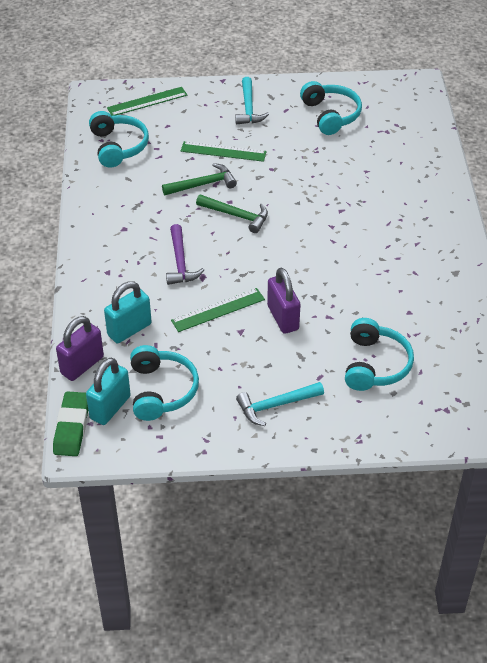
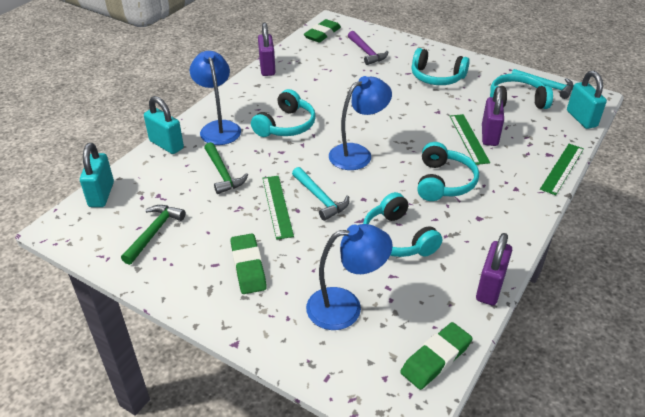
blue lamp: 0 -> 3
green eraser: 1 -> 3
purple padlock: 2 -> 3
turquoise headphones: 4 -> 5
turquoise padlock: 2 -> 3

